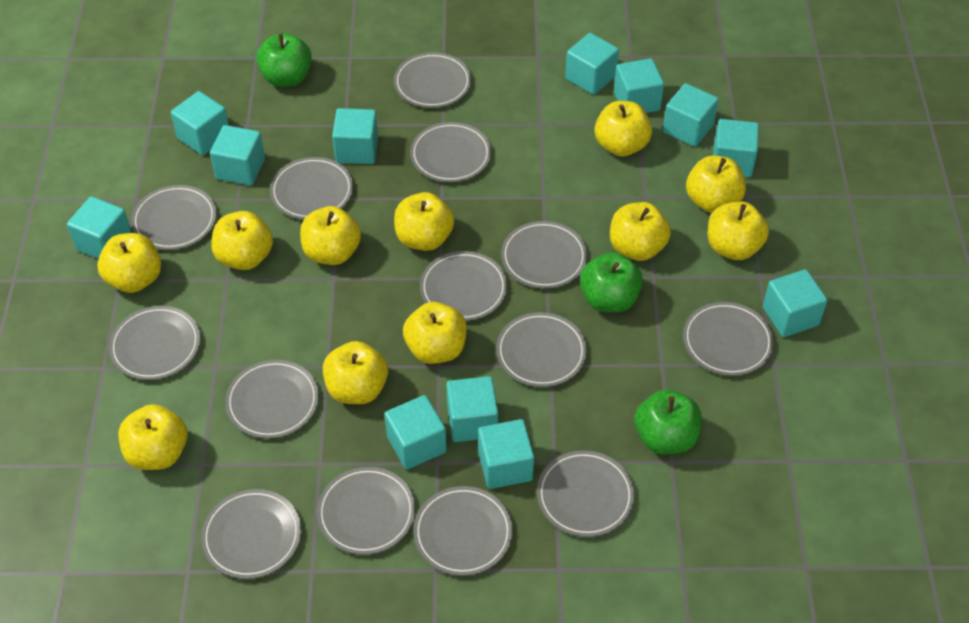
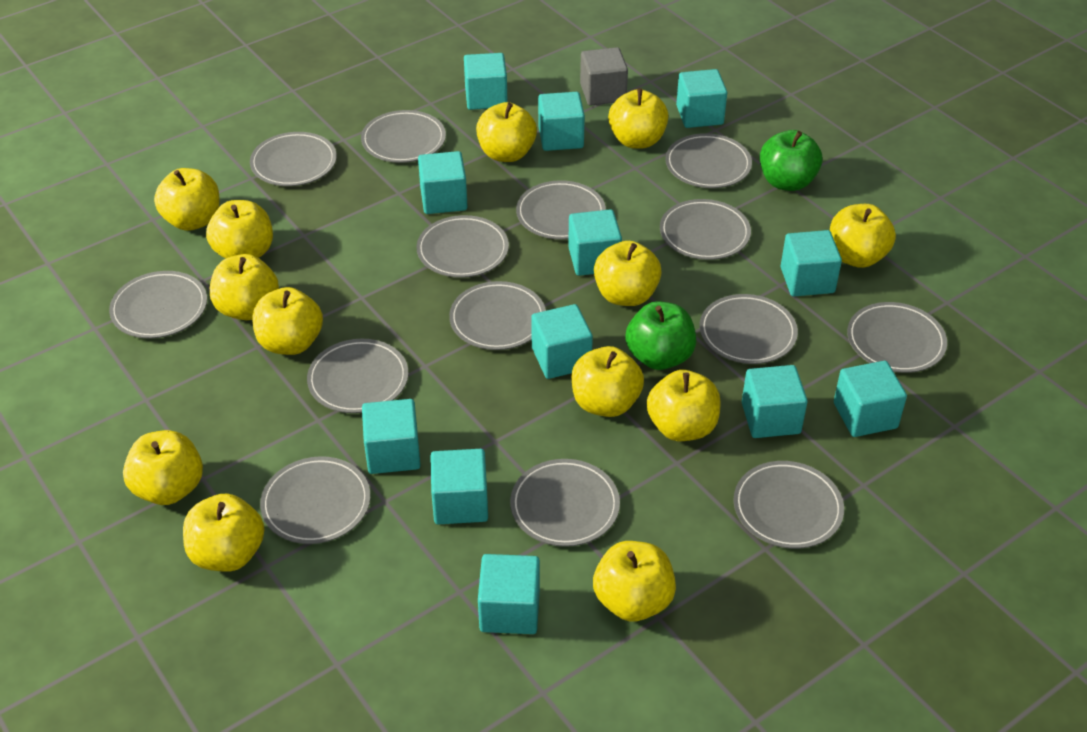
green apple: 3 -> 2
grey cube: 0 -> 1
yellow apple: 11 -> 13

